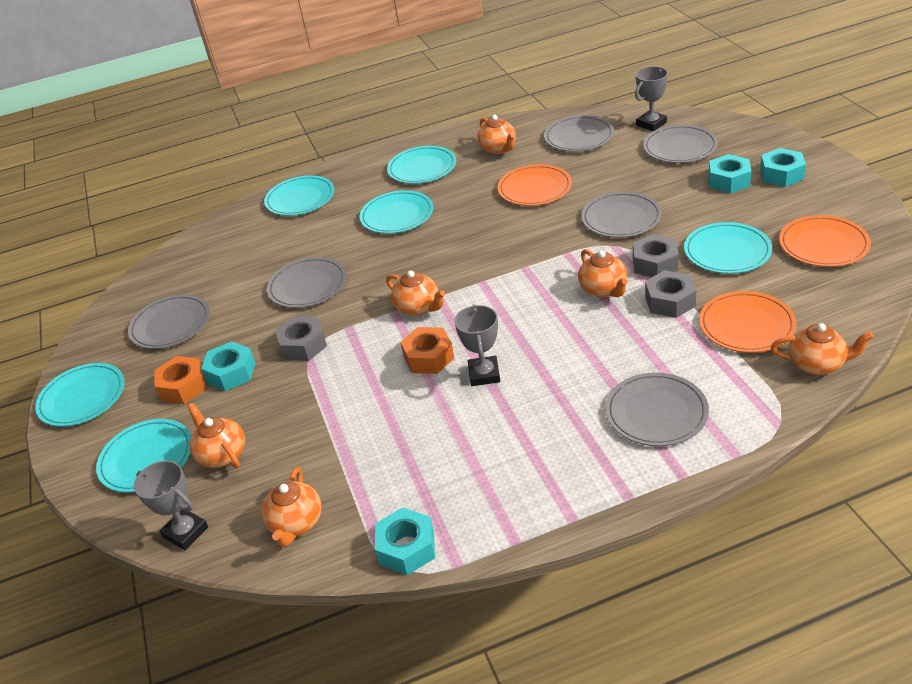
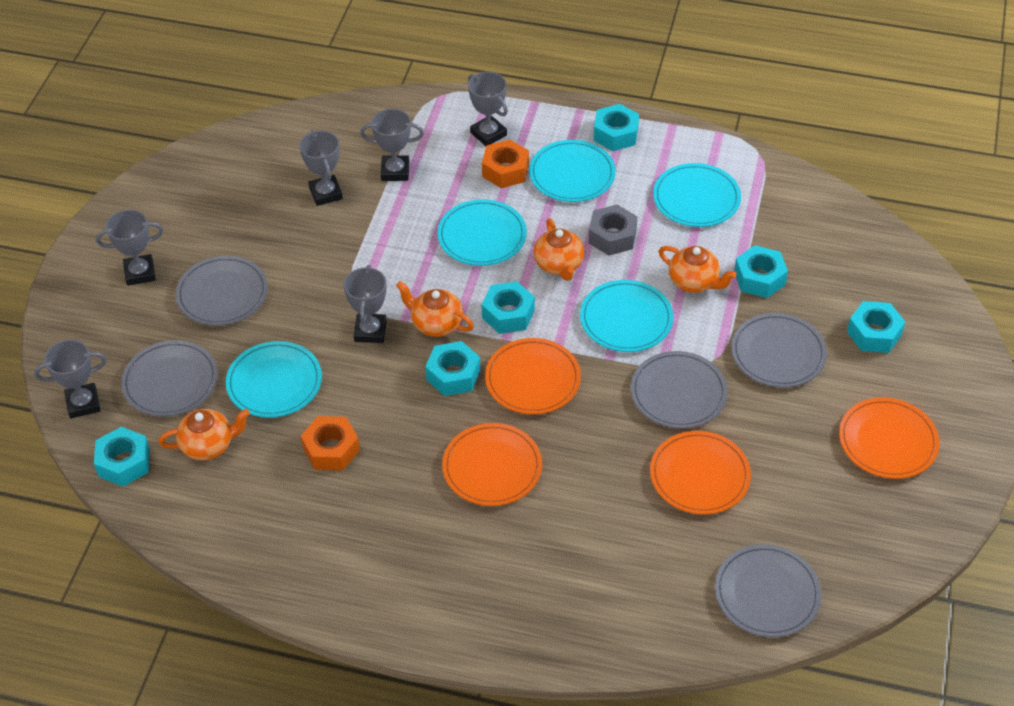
grey nut: 3 -> 1
grey plate: 6 -> 5
grey trophy: 3 -> 6
orange plate: 3 -> 4
orange teapot: 6 -> 4
turquoise nut: 4 -> 6
turquoise plate: 6 -> 5

